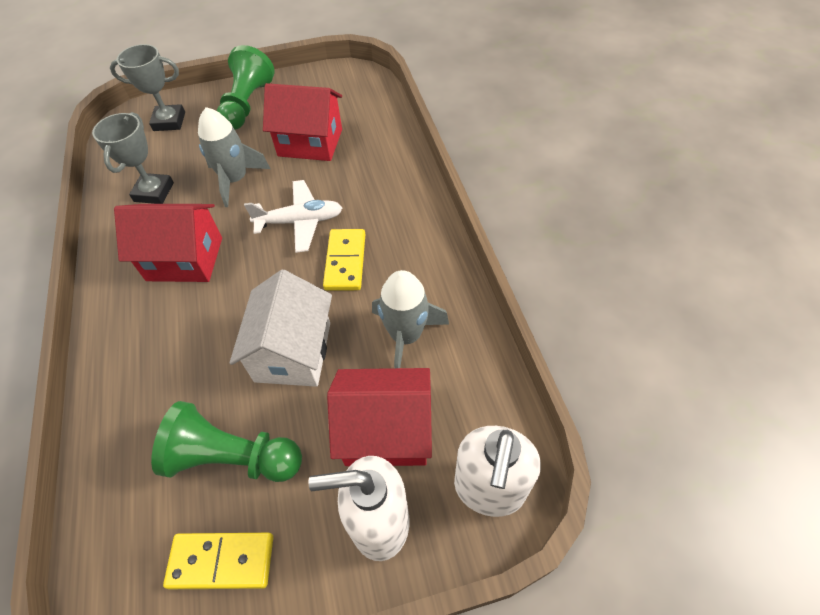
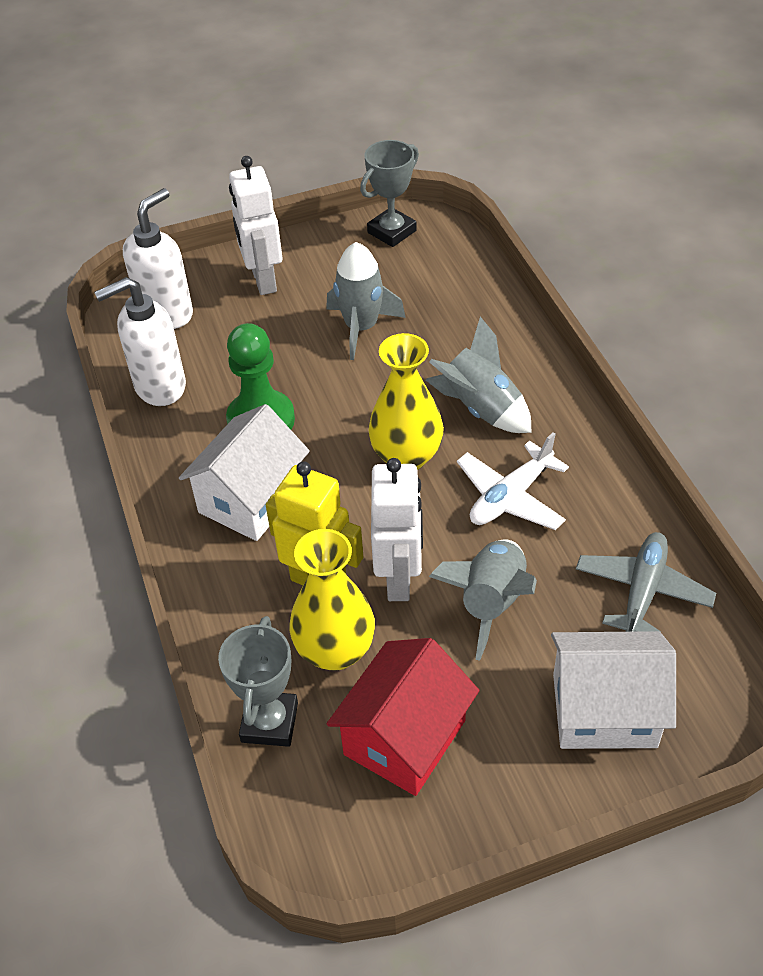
green pawn: 2 -> 1
grey plane: 0 -> 1
grey rocket: 2 -> 3
red house: 3 -> 1
white house: 1 -> 2
white robot: 0 -> 2
yellow domino: 2 -> 0
yellow robot: 0 -> 1
yellow vase: 0 -> 2

